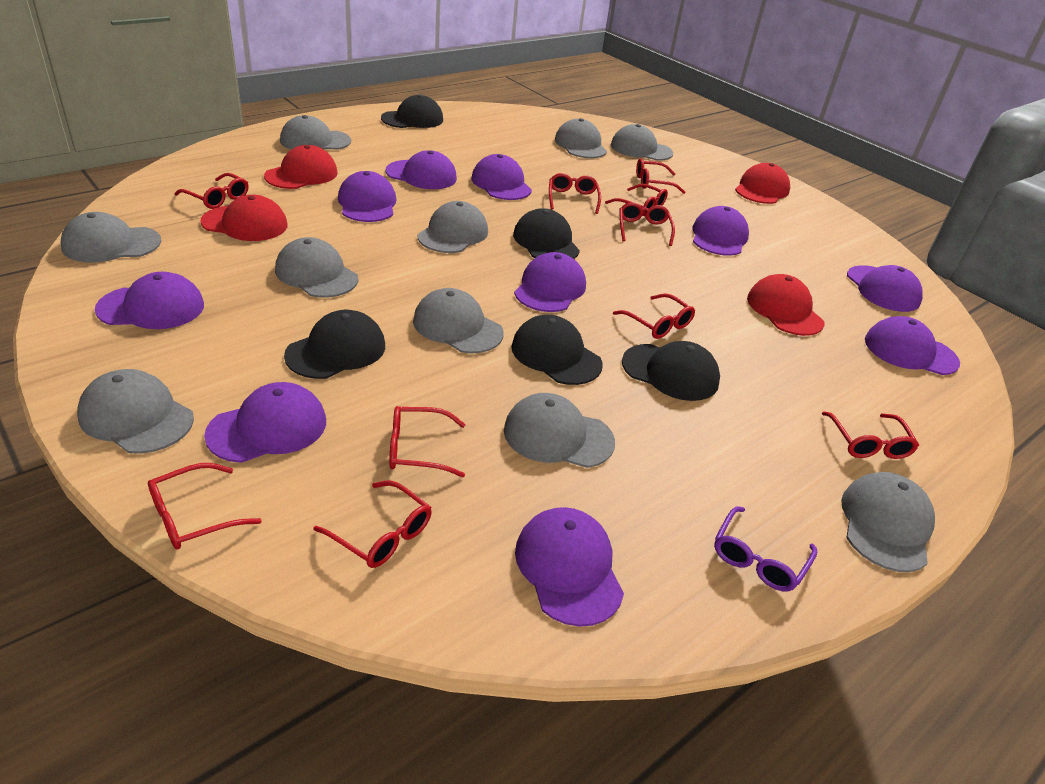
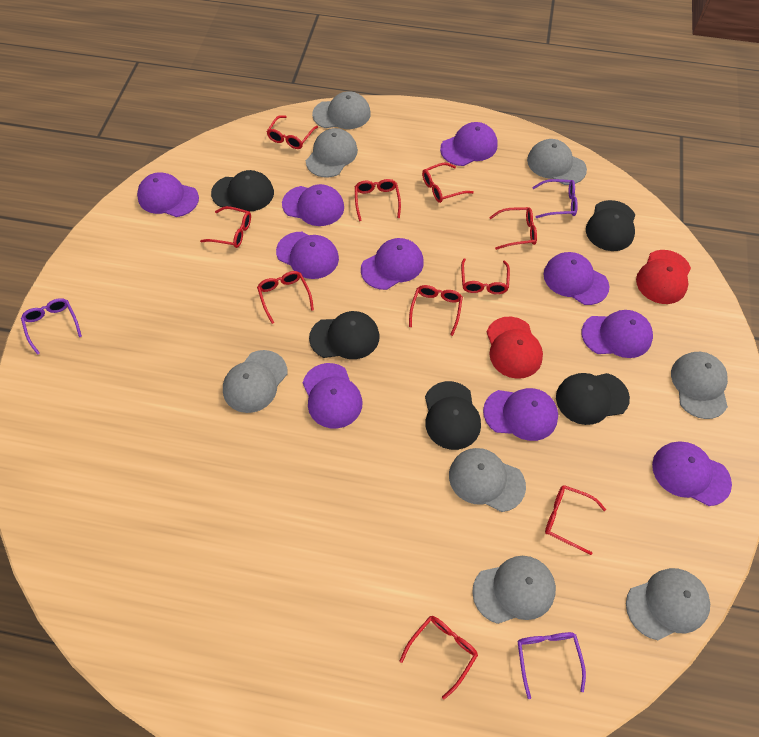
grey cap: 10 -> 8
purple glasses: 1 -> 3
red cap: 4 -> 2

